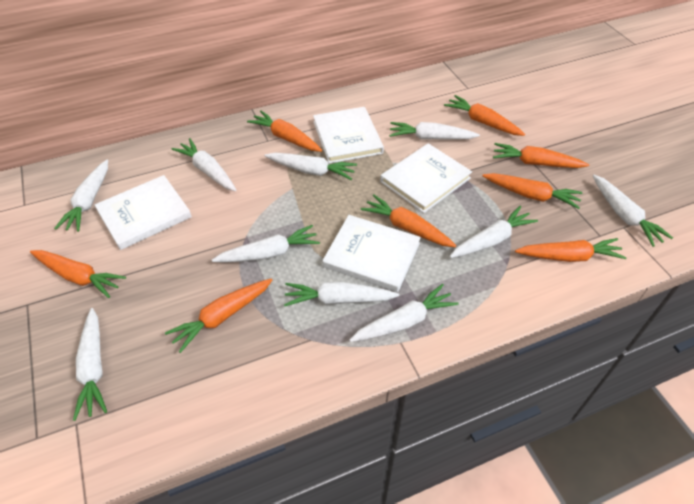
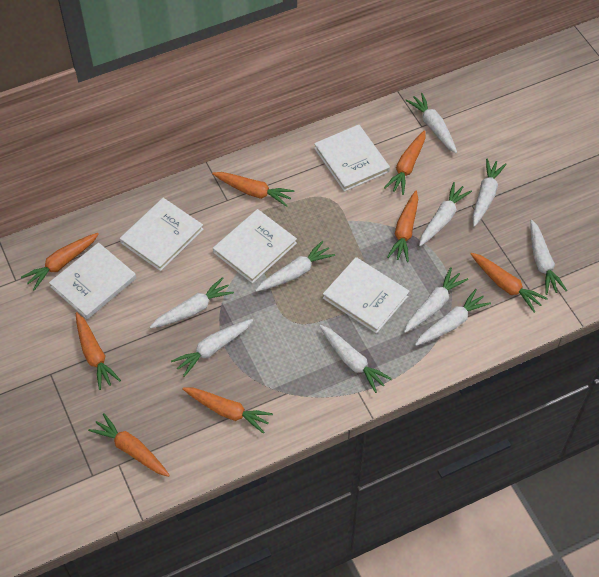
white book: 4 -> 5

